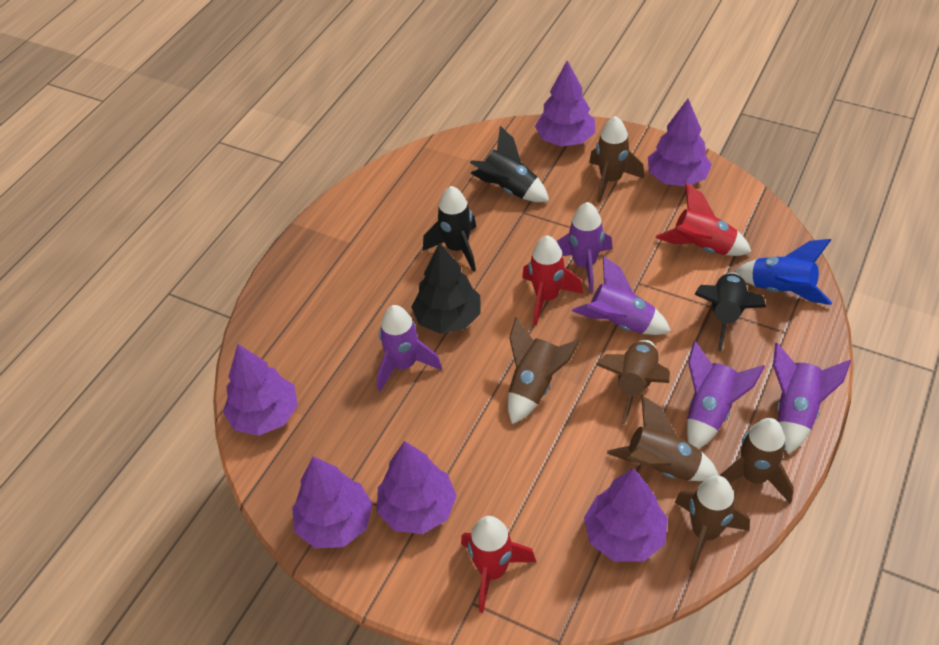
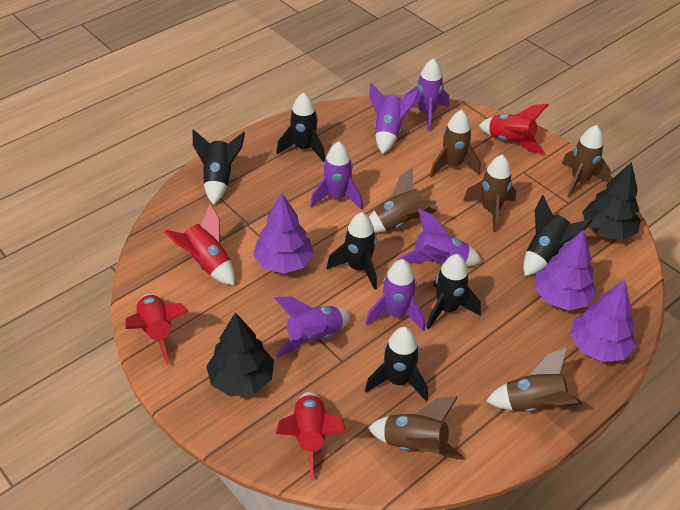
black rocket: 3 -> 6
black tree: 1 -> 2
blue rocket: 1 -> 0
purple rocket: 5 -> 6
purple tree: 6 -> 3
red rocket: 3 -> 4

